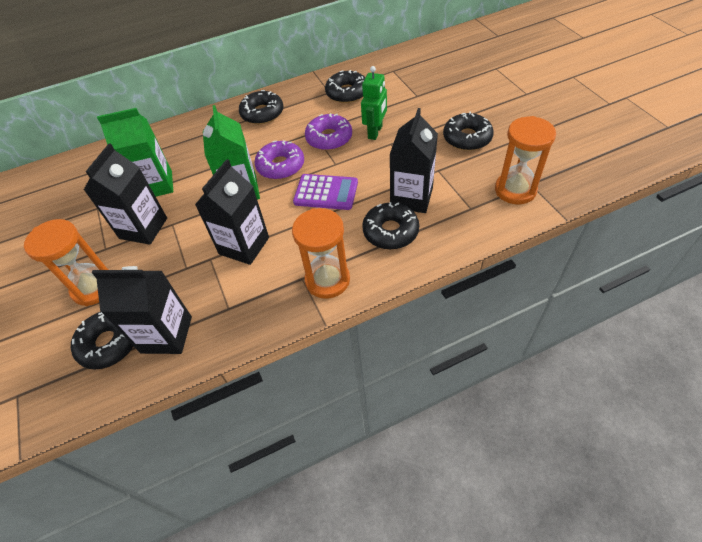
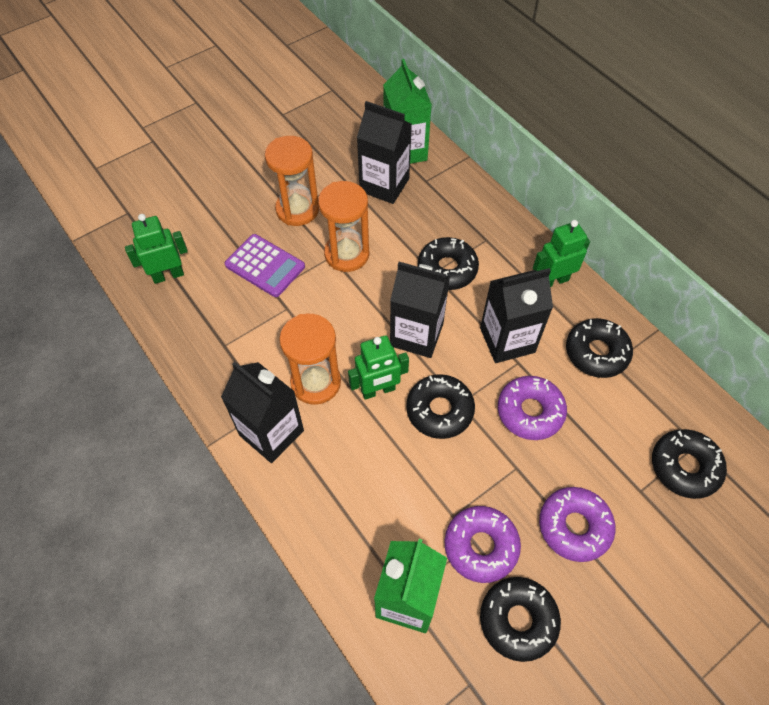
green robot: 1 -> 3
purple donut: 2 -> 3

